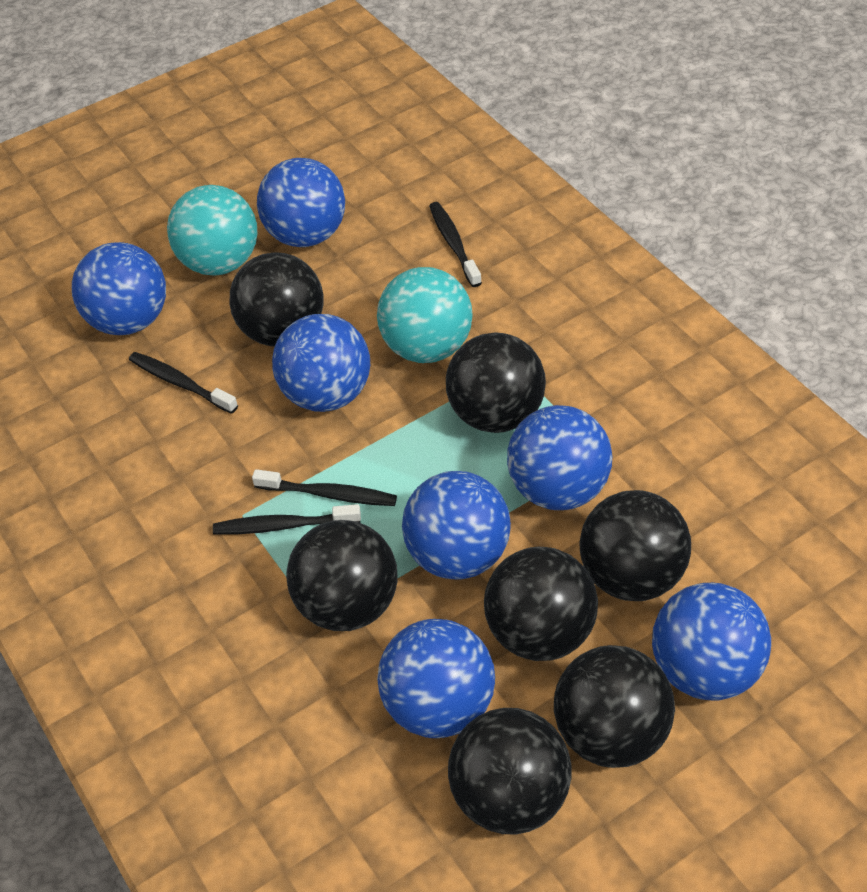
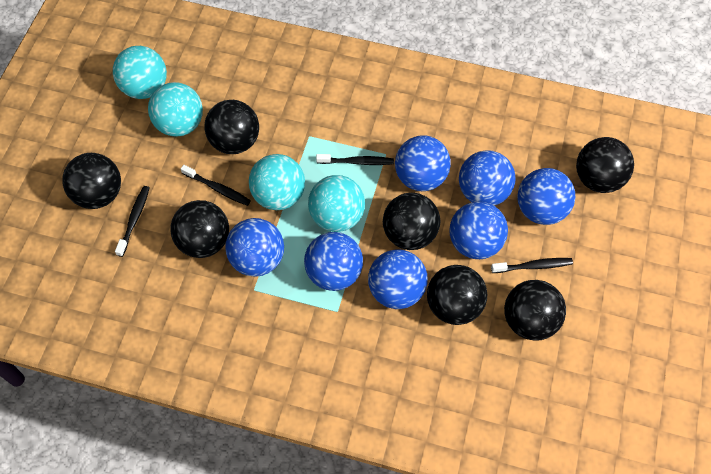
turquoise ball: 2 -> 4

